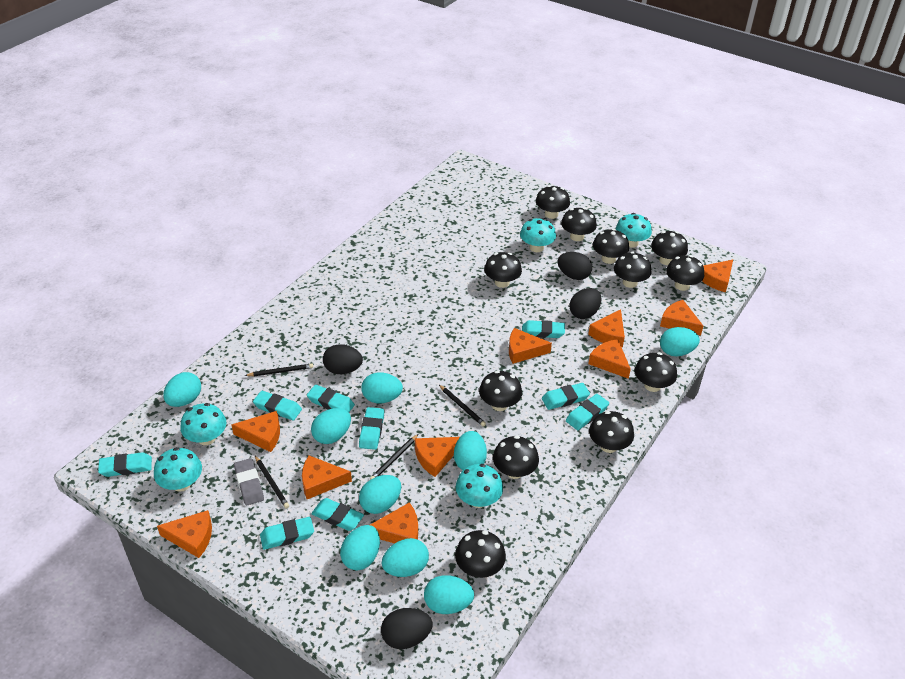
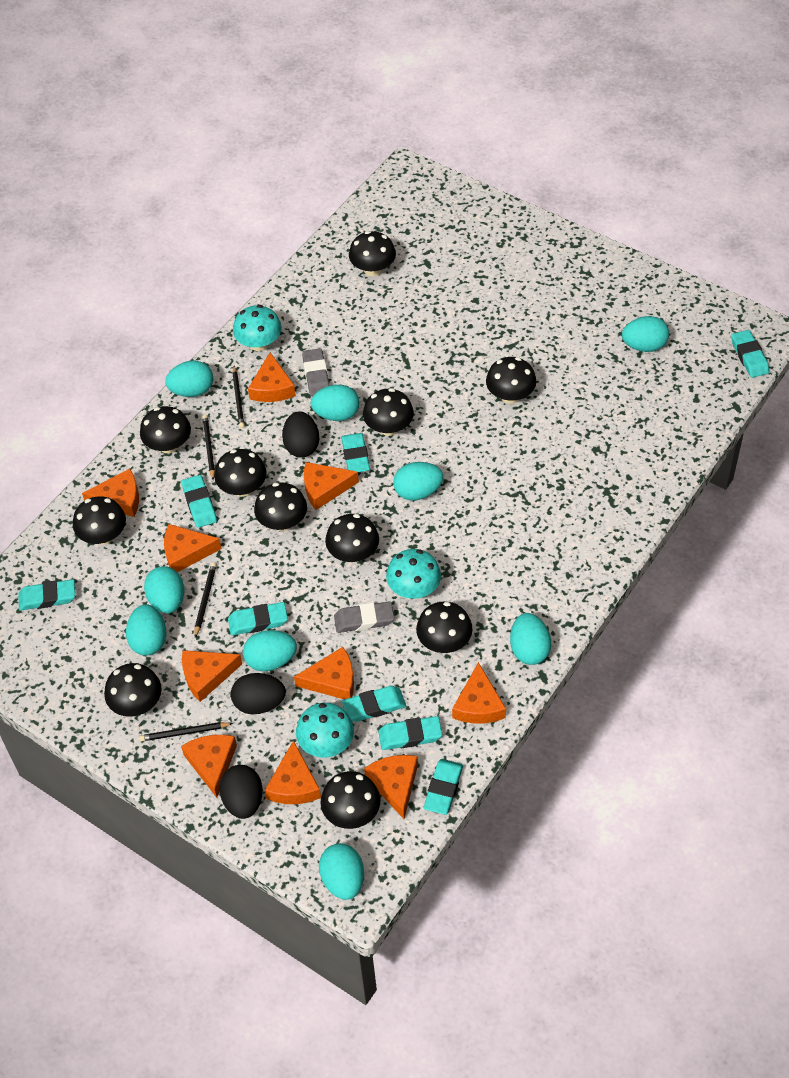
black egg: 4 -> 3
black mushroom: 12 -> 11
grey eraser: 1 -> 2
turquoise eraser: 9 -> 8
turquoise mushroom: 5 -> 3

